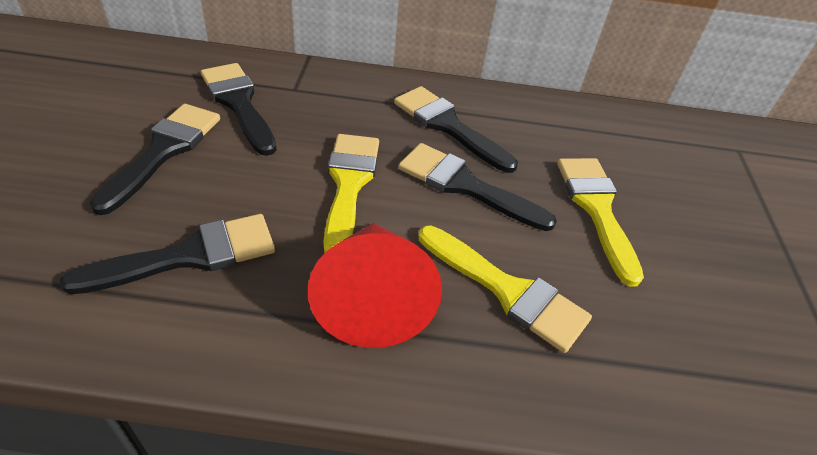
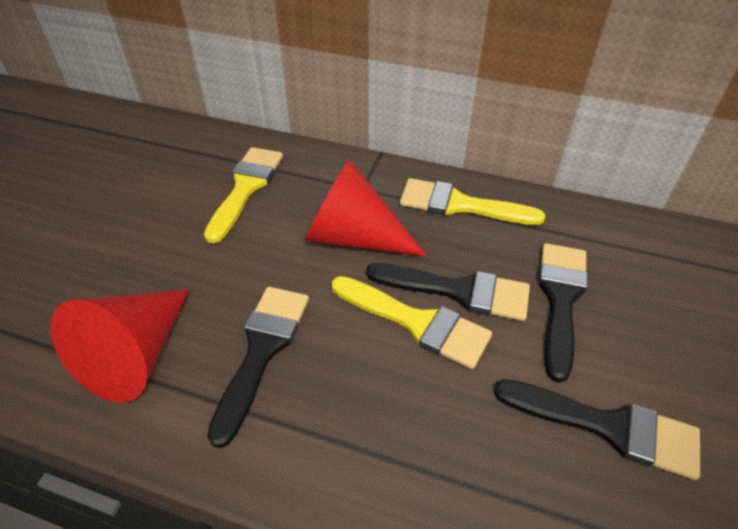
black brush: 5 -> 4
red cone: 1 -> 2

